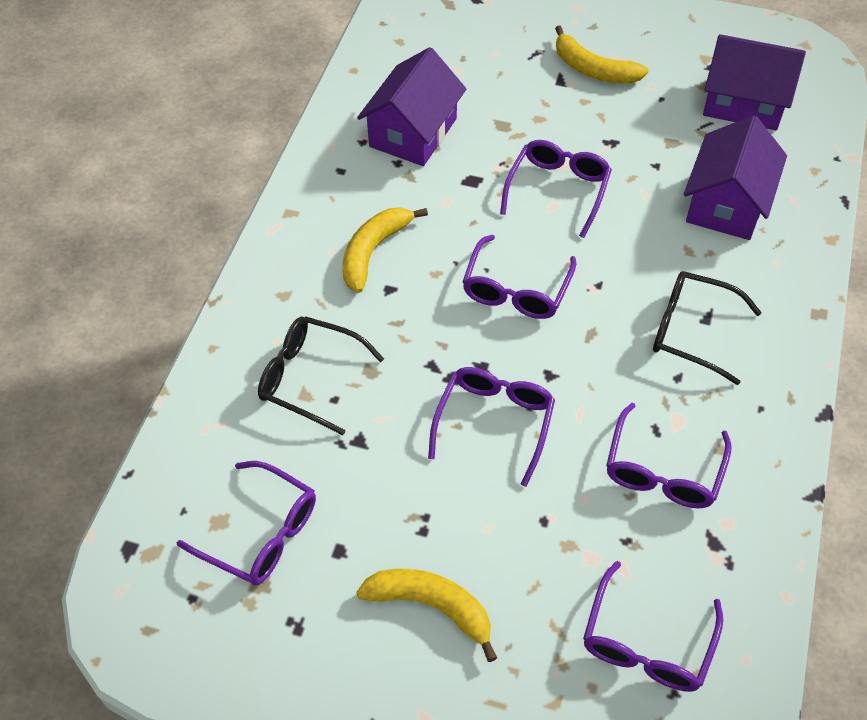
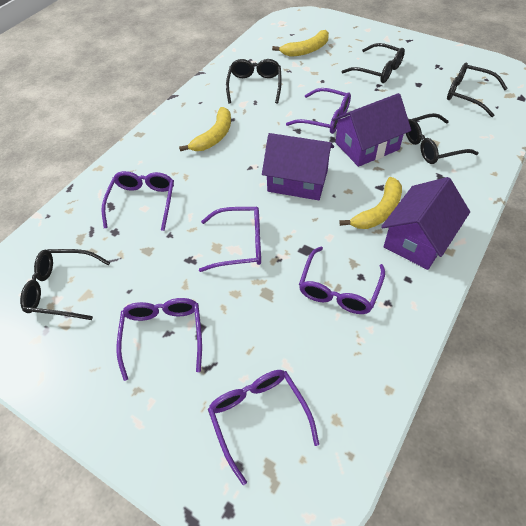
black glasses: 2 -> 5

